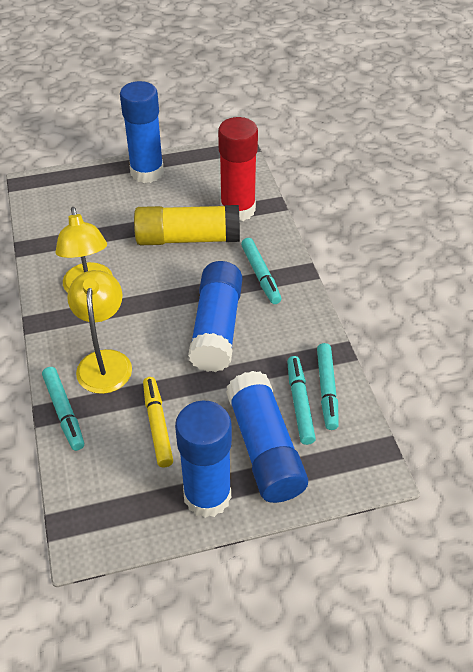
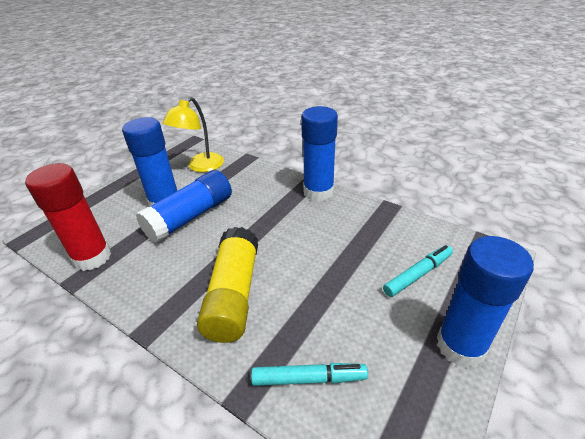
turquoise marker: 4 -> 2
yellow lamp: 2 -> 1
yellow marker: 1 -> 0

